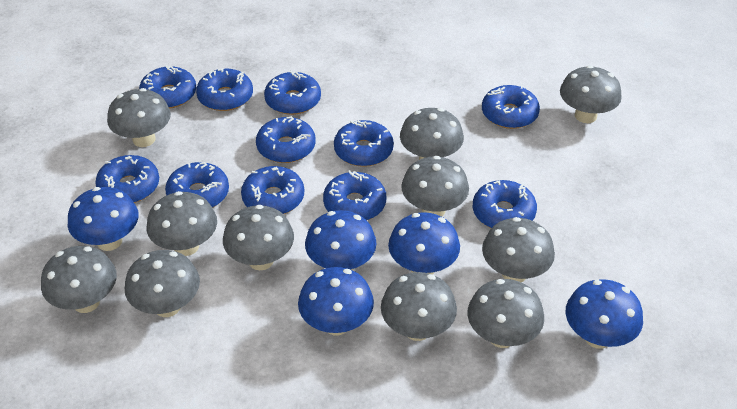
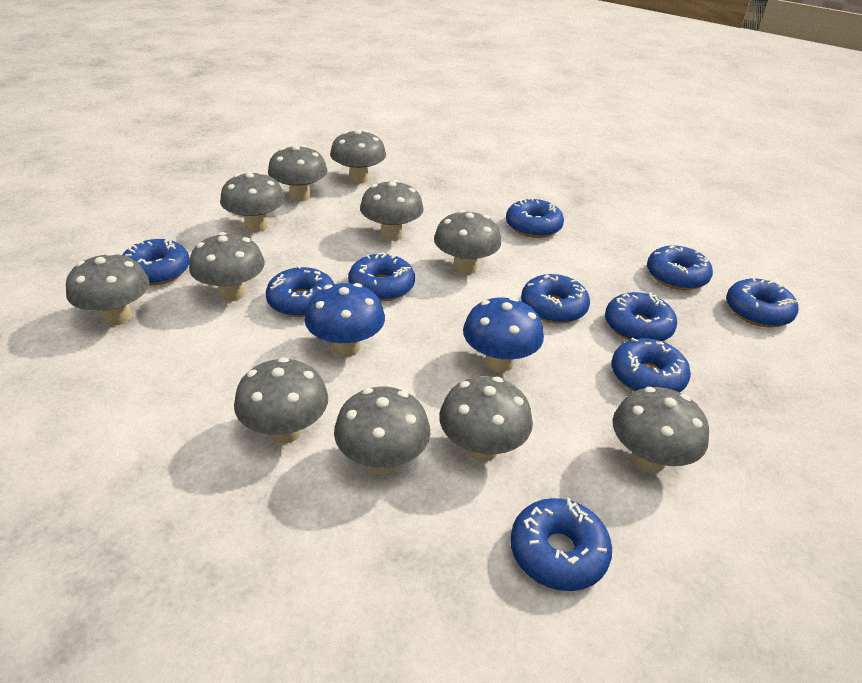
blue donut: 11 -> 10
blue mushroom: 5 -> 2

